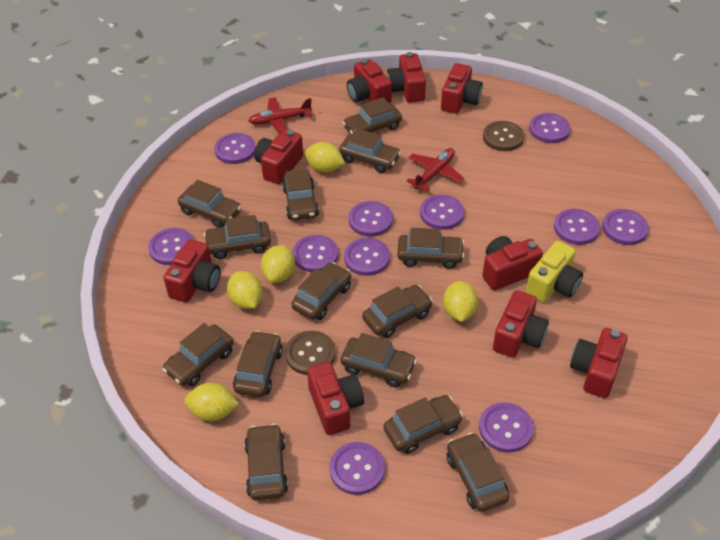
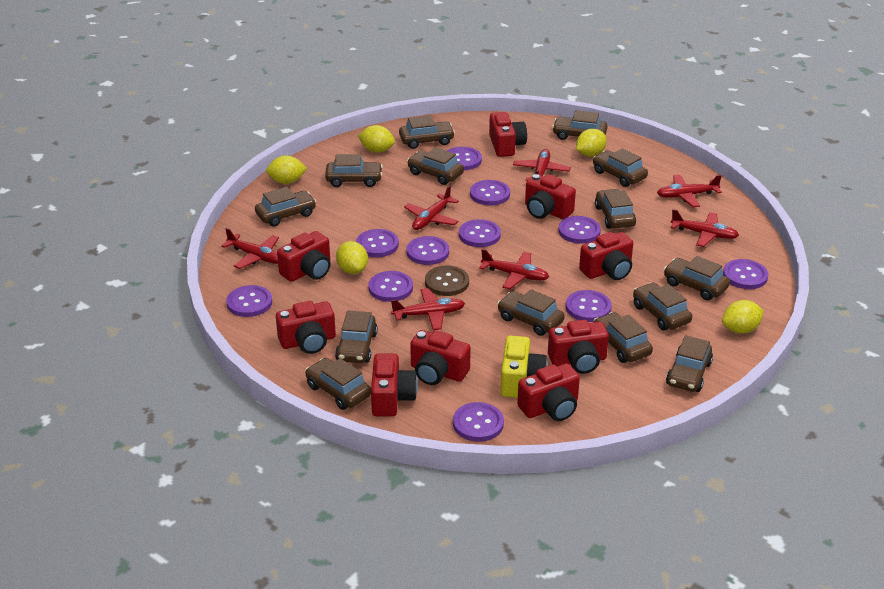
brown button: 2 -> 1
red plane: 2 -> 7

